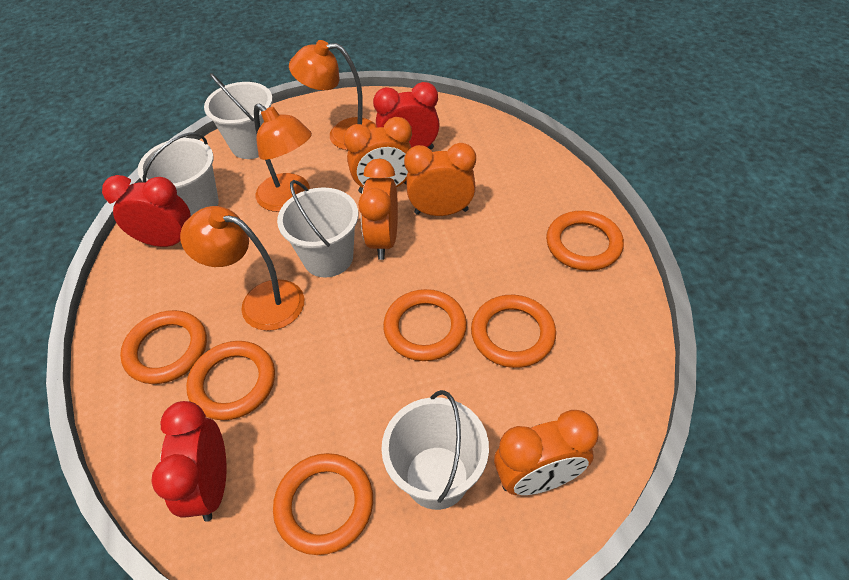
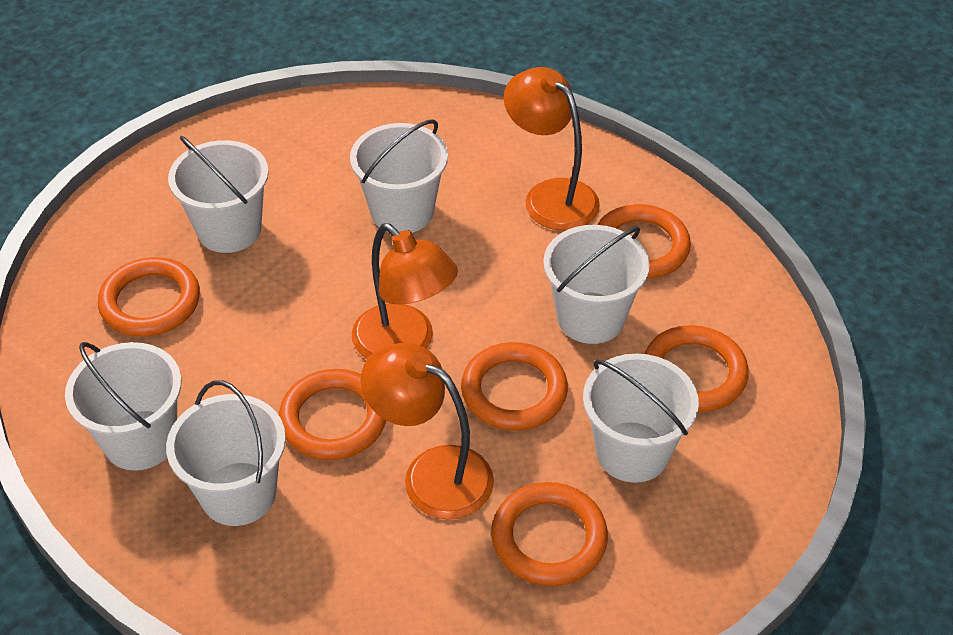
orange clock: 4 -> 0
red clock: 3 -> 0
white bucket: 4 -> 6

